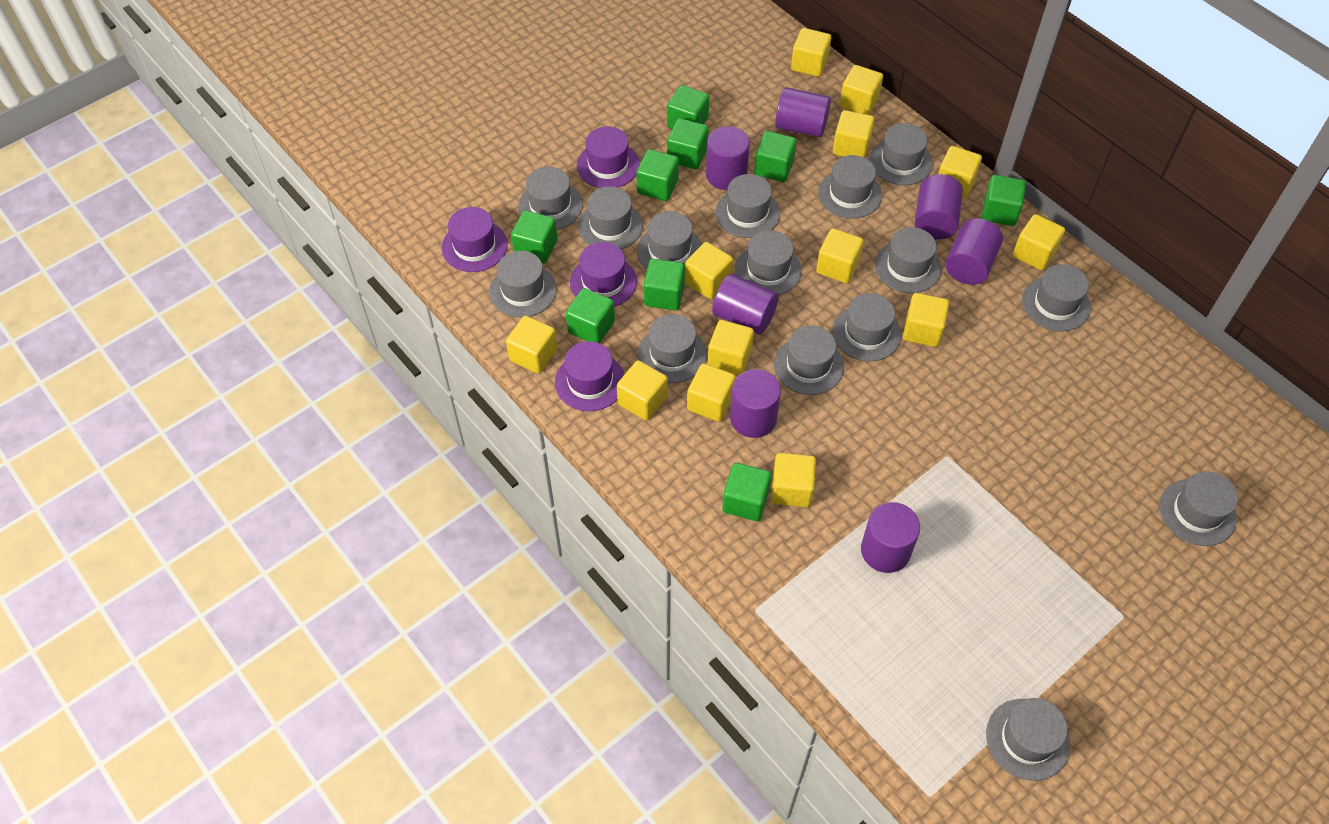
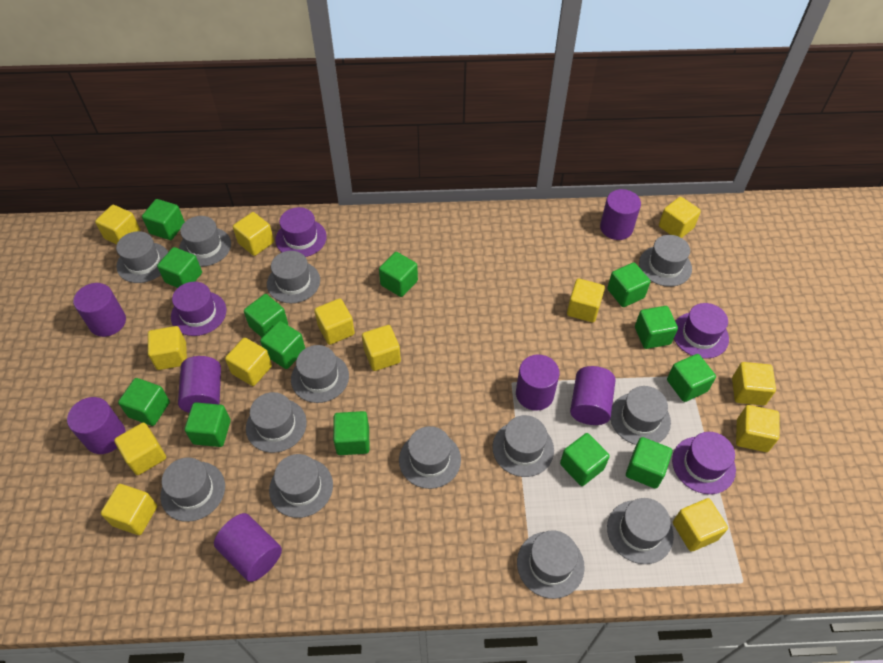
green cube: 9 -> 13
grey hat: 15 -> 13

